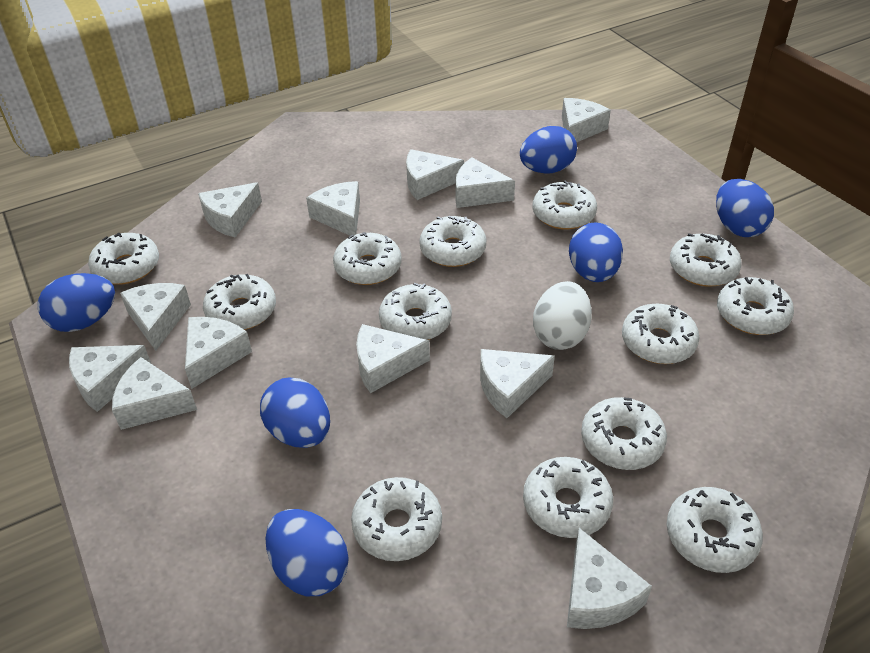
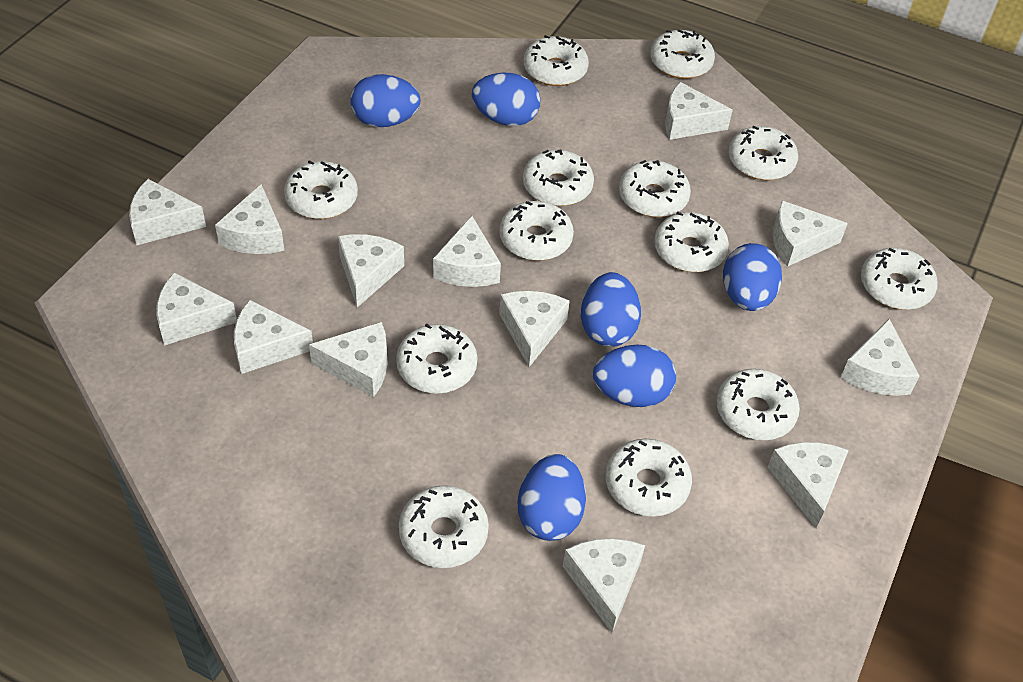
white cheese: 12 -> 13
white egg: 1 -> 0

